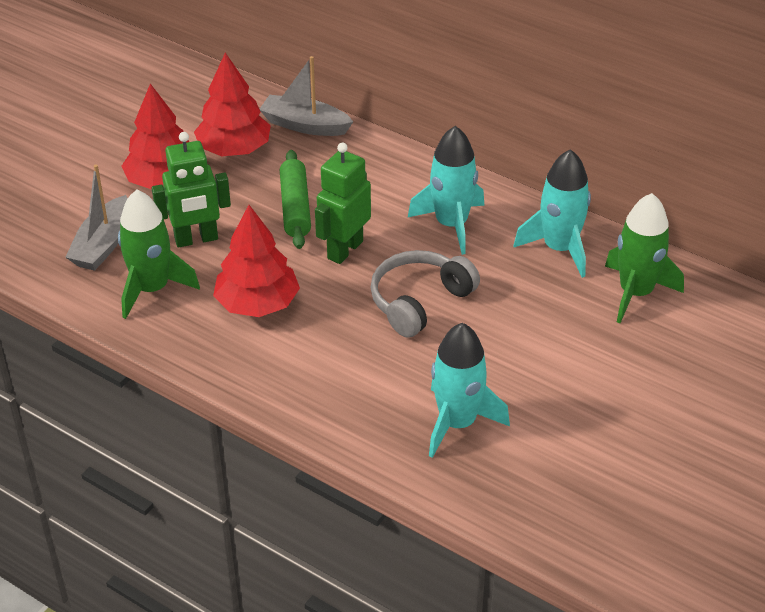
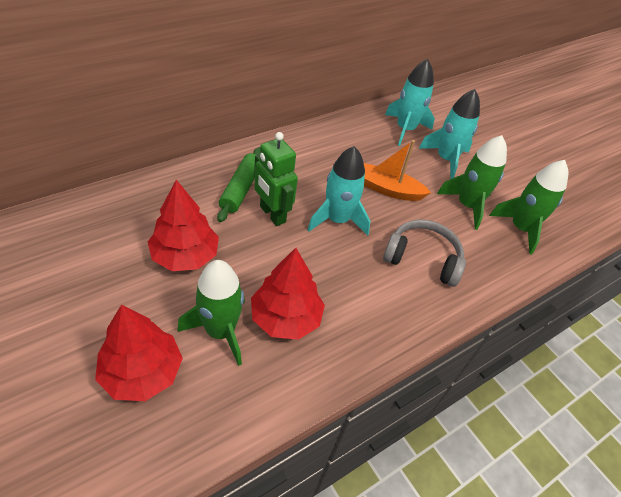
green robot: 2 -> 1
green rocket: 2 -> 3
grey boat: 2 -> 0
orange boat: 0 -> 1

